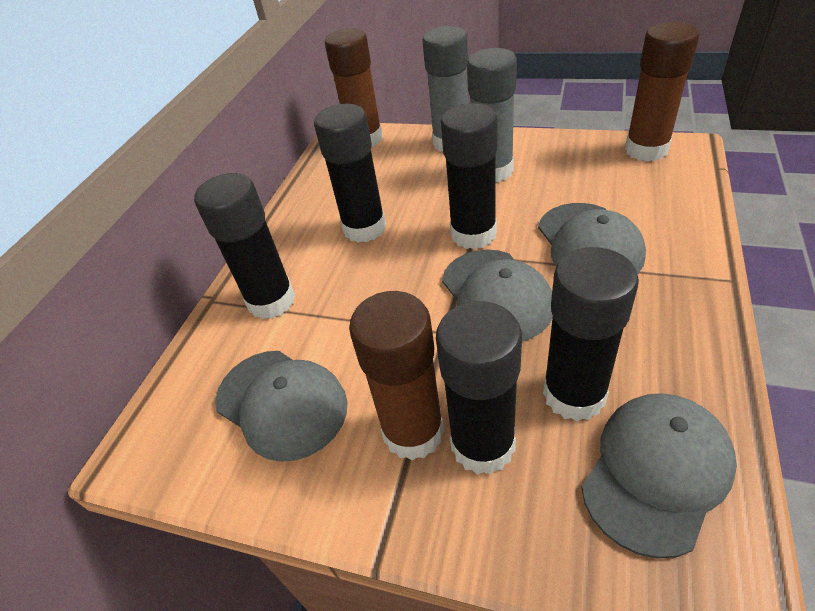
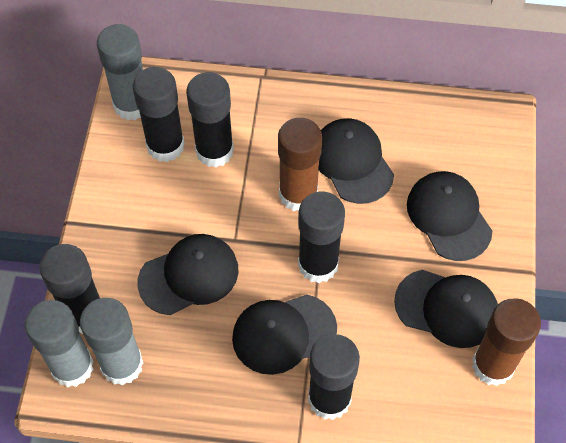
black cap: 0 -> 5
brown glue stick: 3 -> 2
grey cap: 4 -> 0
grey glue stick: 2 -> 3

